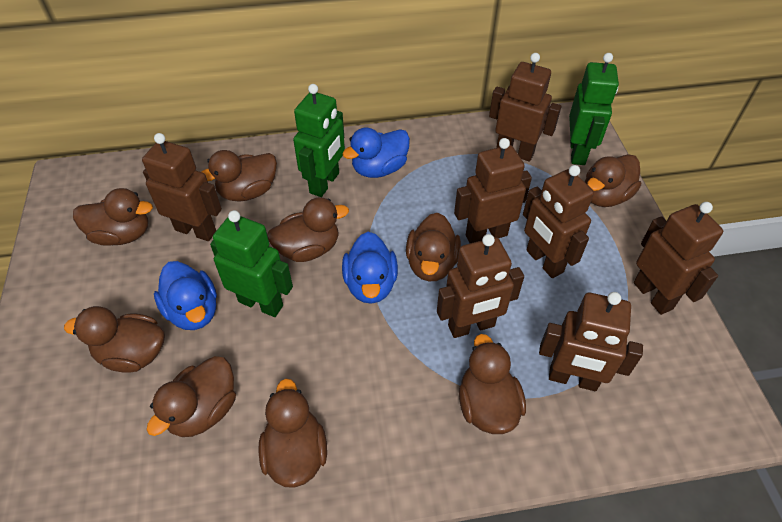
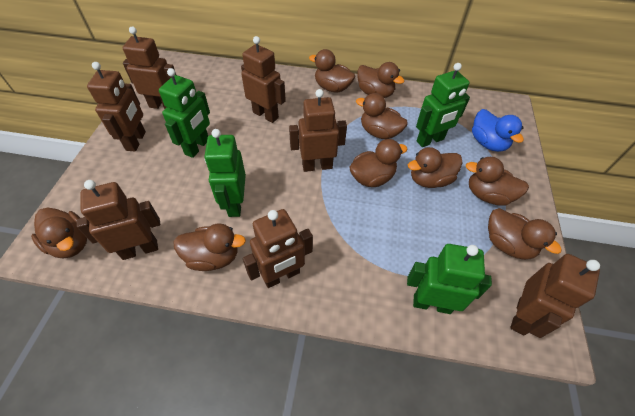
blue duck: 3 -> 1
green robot: 3 -> 4

